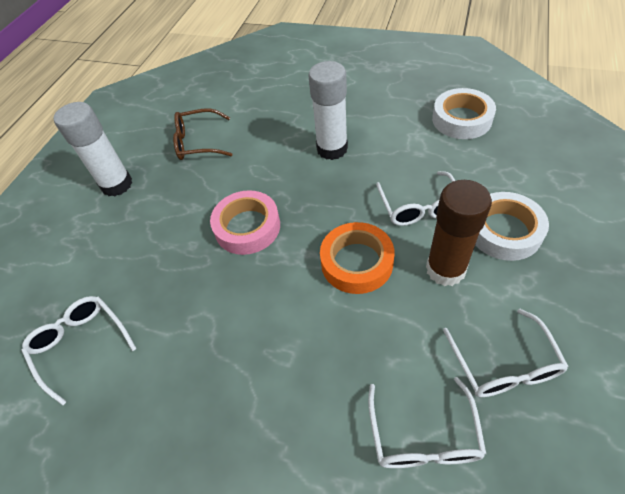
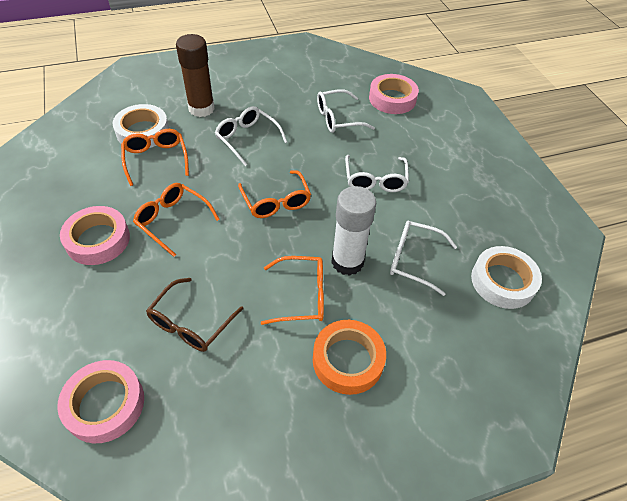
orange glasses: 0 -> 4
pink tape: 1 -> 3
white glue stick: 2 -> 1

